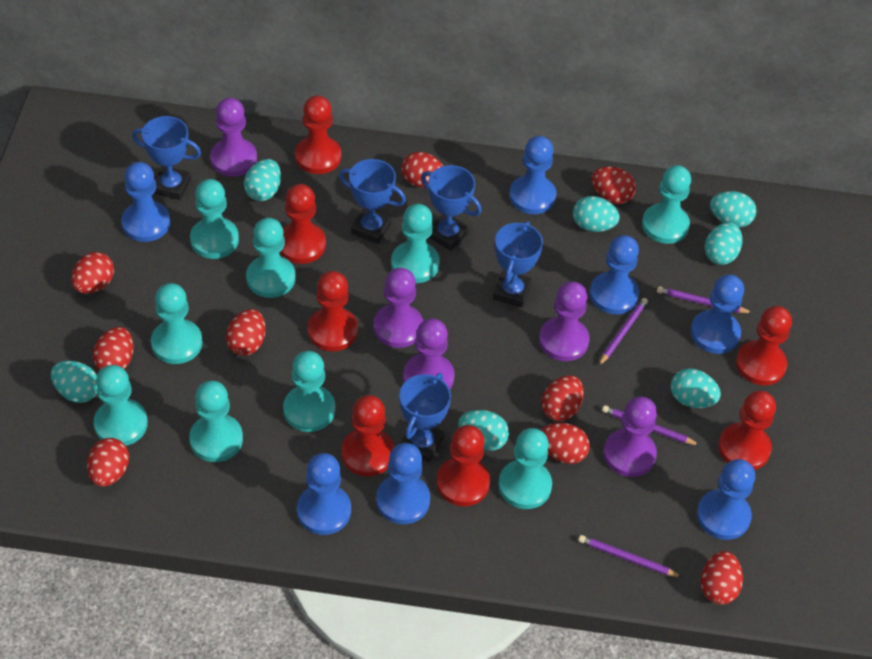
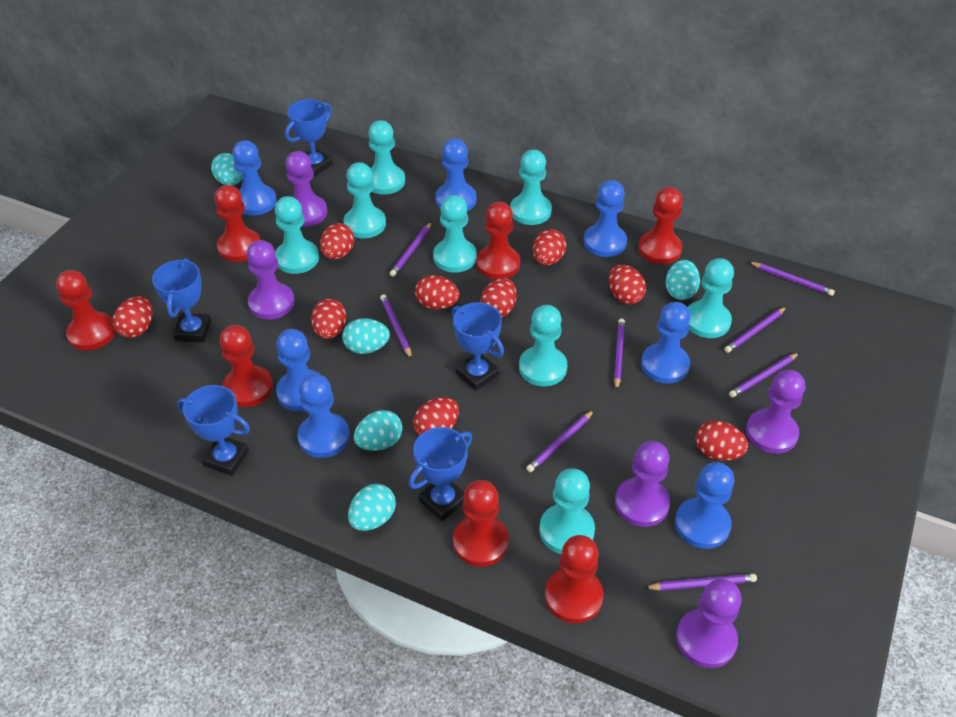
purple pencil: 4 -> 8
turquoise egg: 7 -> 5
turquoise pawn: 9 -> 8

